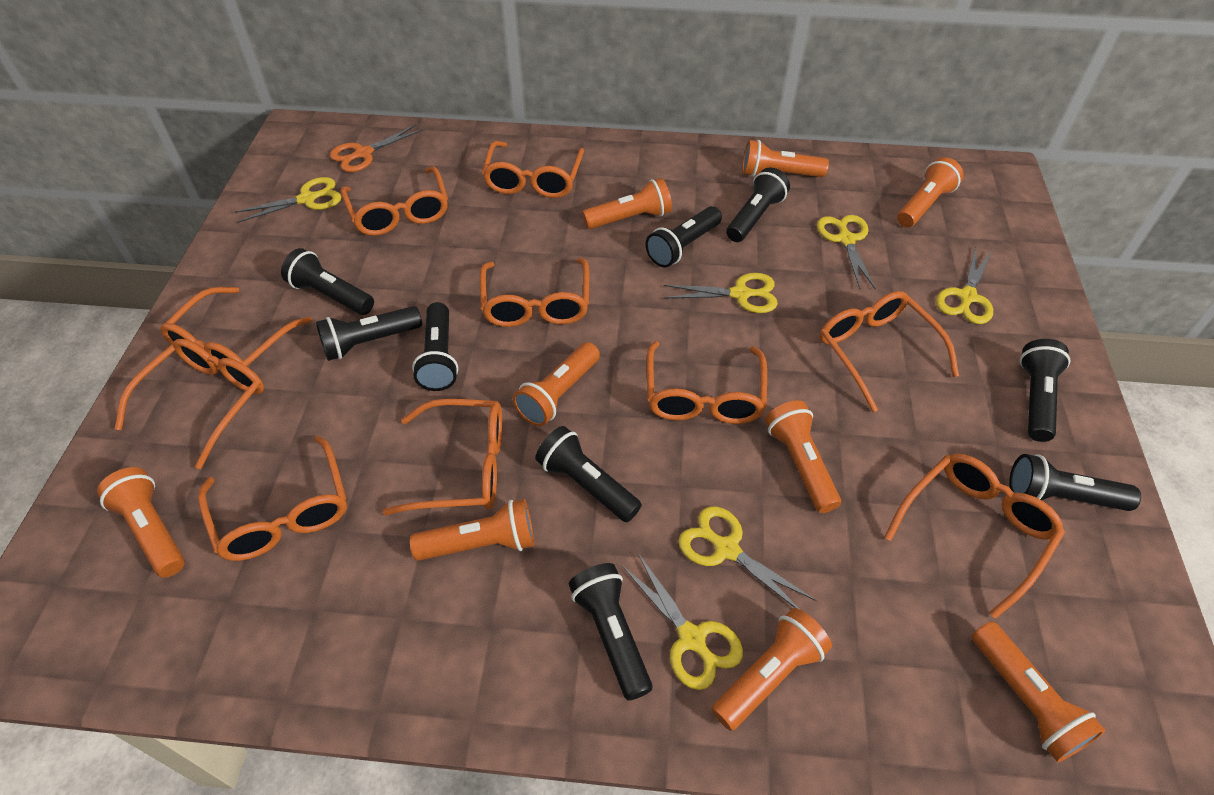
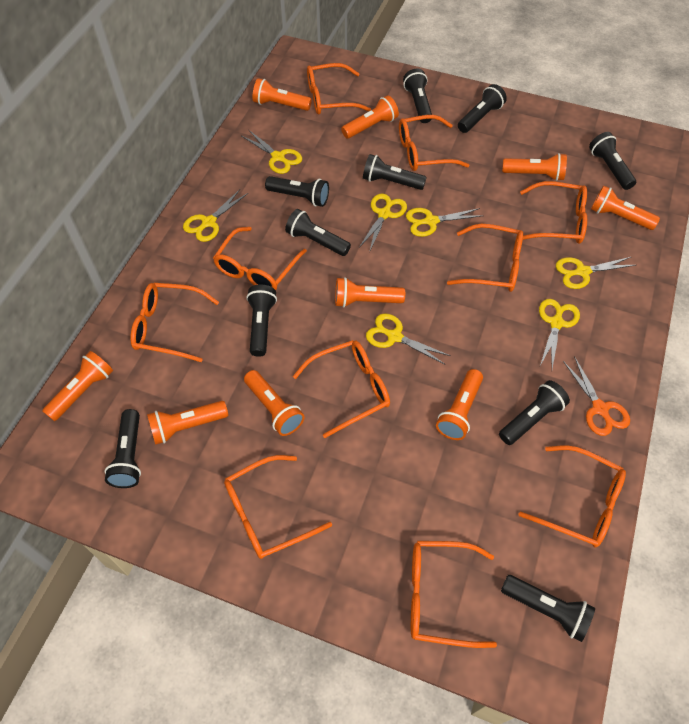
black flashlight: 9 -> 10
yellow scissors: 6 -> 7

